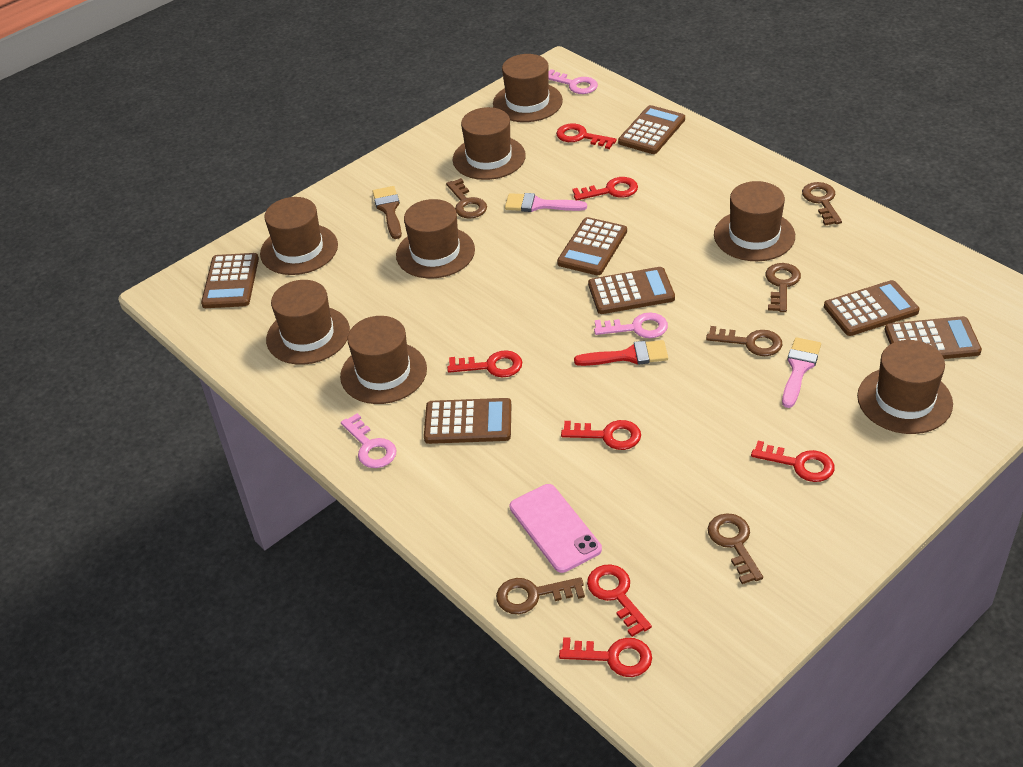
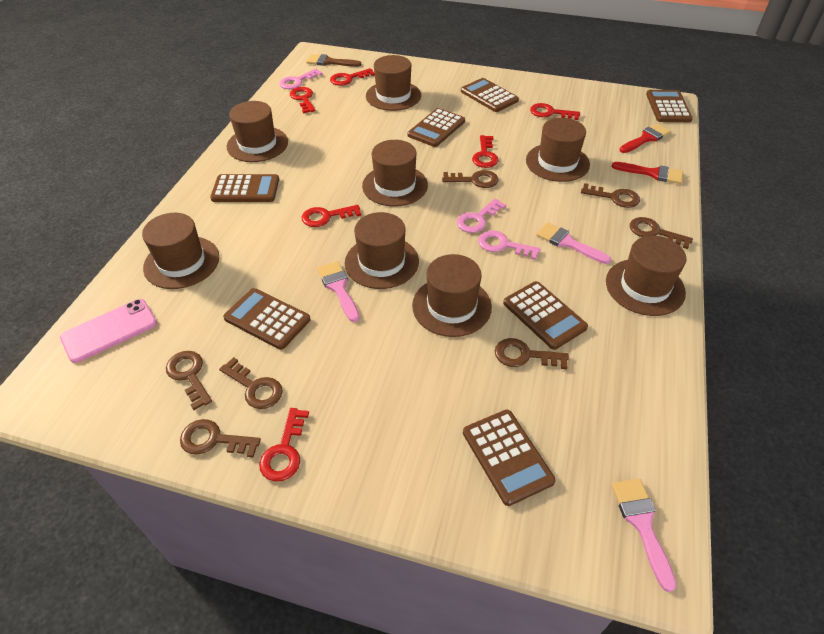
brown key: 6 -> 7
pink brush: 2 -> 3
red brush: 1 -> 2
red key: 7 -> 6

